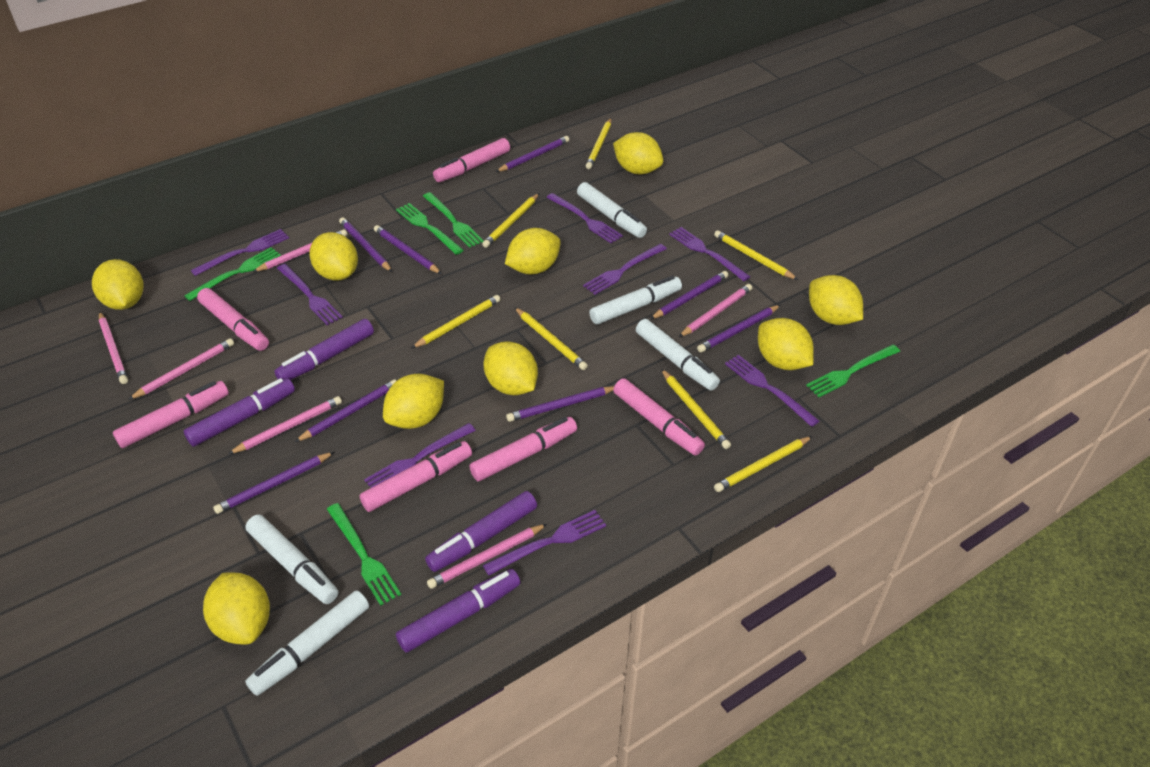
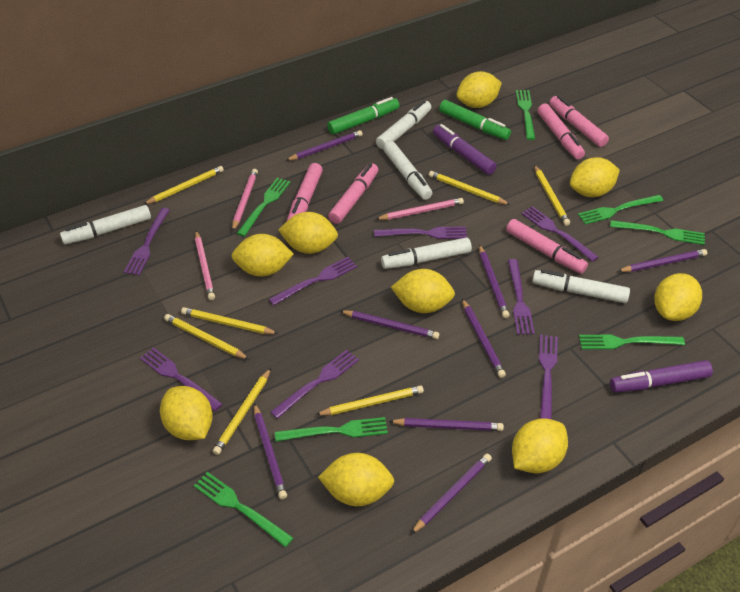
green fork: 5 -> 7
green marker: 0 -> 2
pink marker: 6 -> 5
pink pencil: 6 -> 3
purple marker: 4 -> 2

